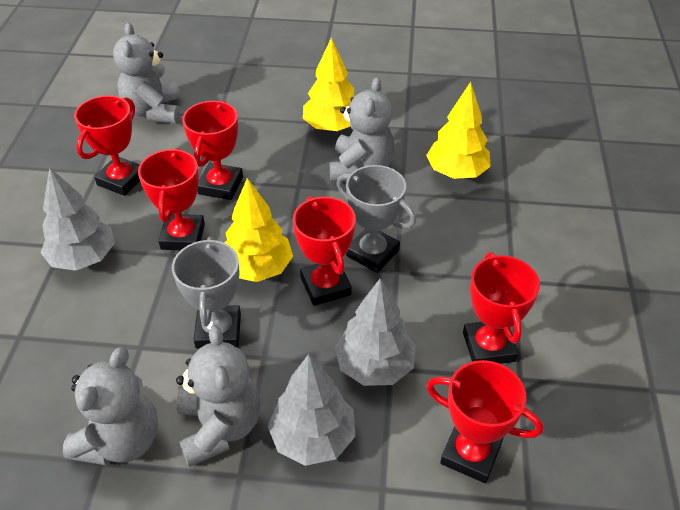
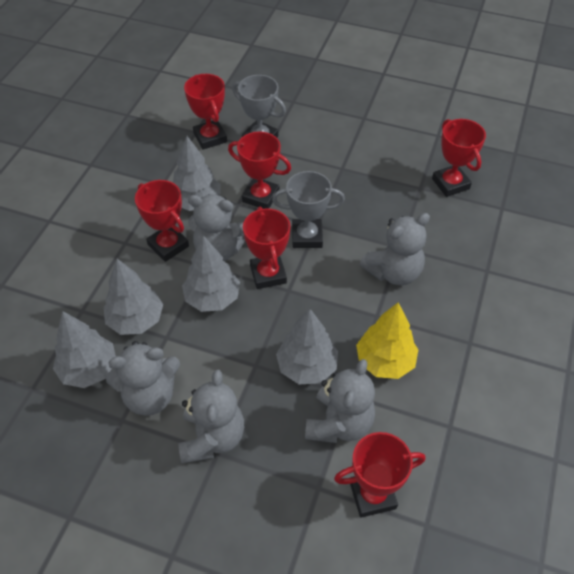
grey teddy bear: 4 -> 5
grey tree: 3 -> 5
yellow tree: 3 -> 1

